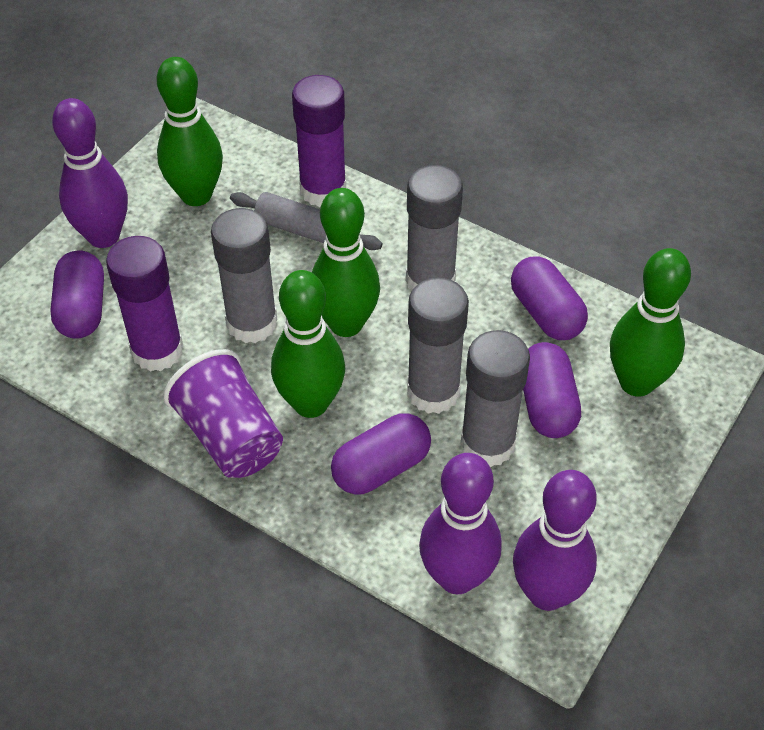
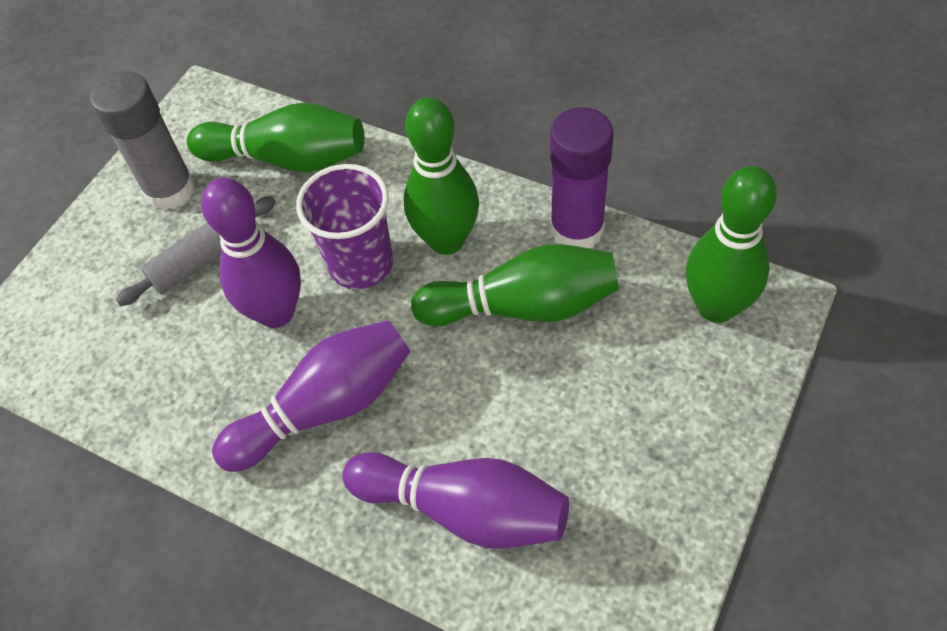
grey glue stick: 4 -> 1
purple capsule: 4 -> 0
purple glue stick: 2 -> 1

